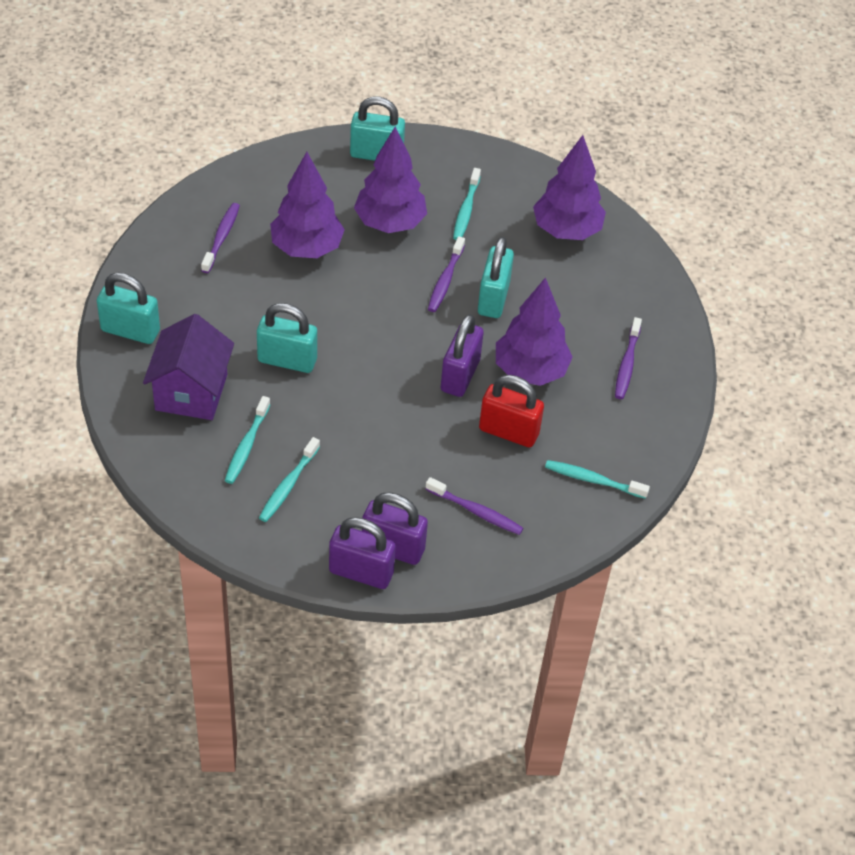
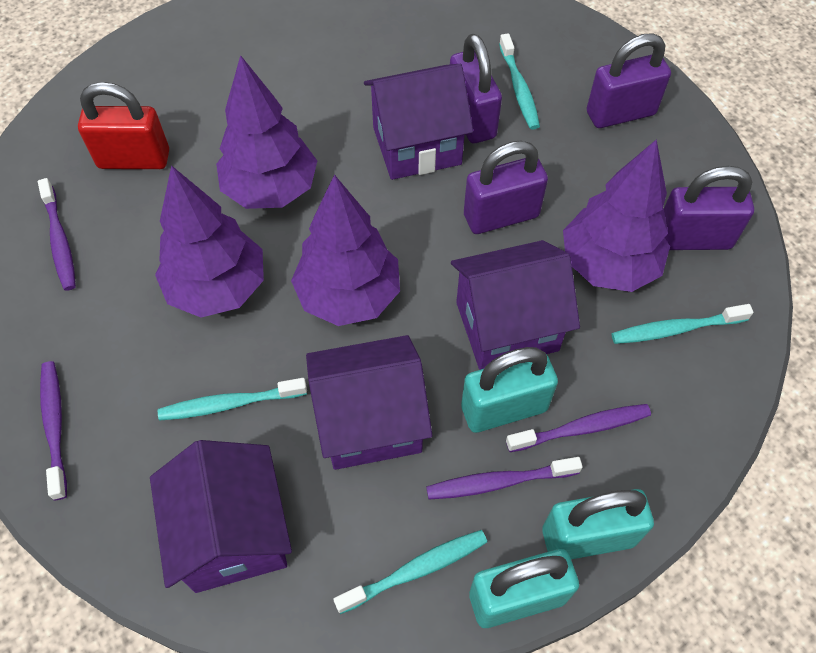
purple house: 1 -> 4
purple padlock: 3 -> 4
turquoise padlock: 4 -> 3

